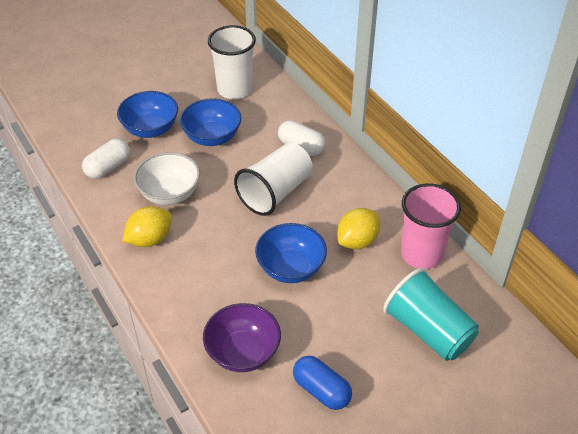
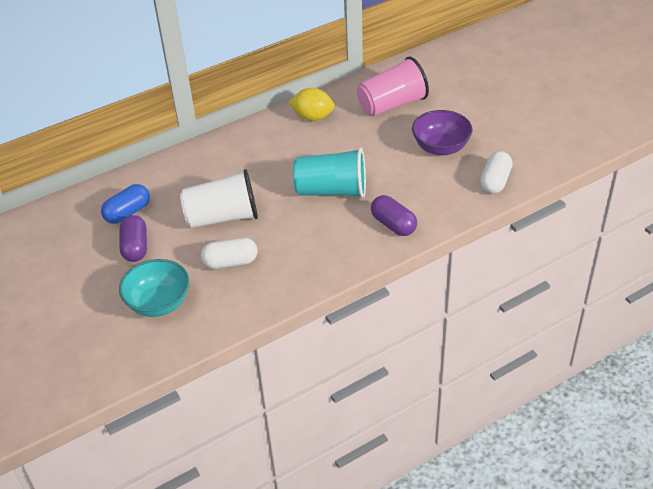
blue bowl: 3 -> 0
purple capsule: 0 -> 2
turquoise bowl: 0 -> 1
white bowl: 1 -> 0
white cup: 2 -> 1
yellow lemon: 2 -> 1

